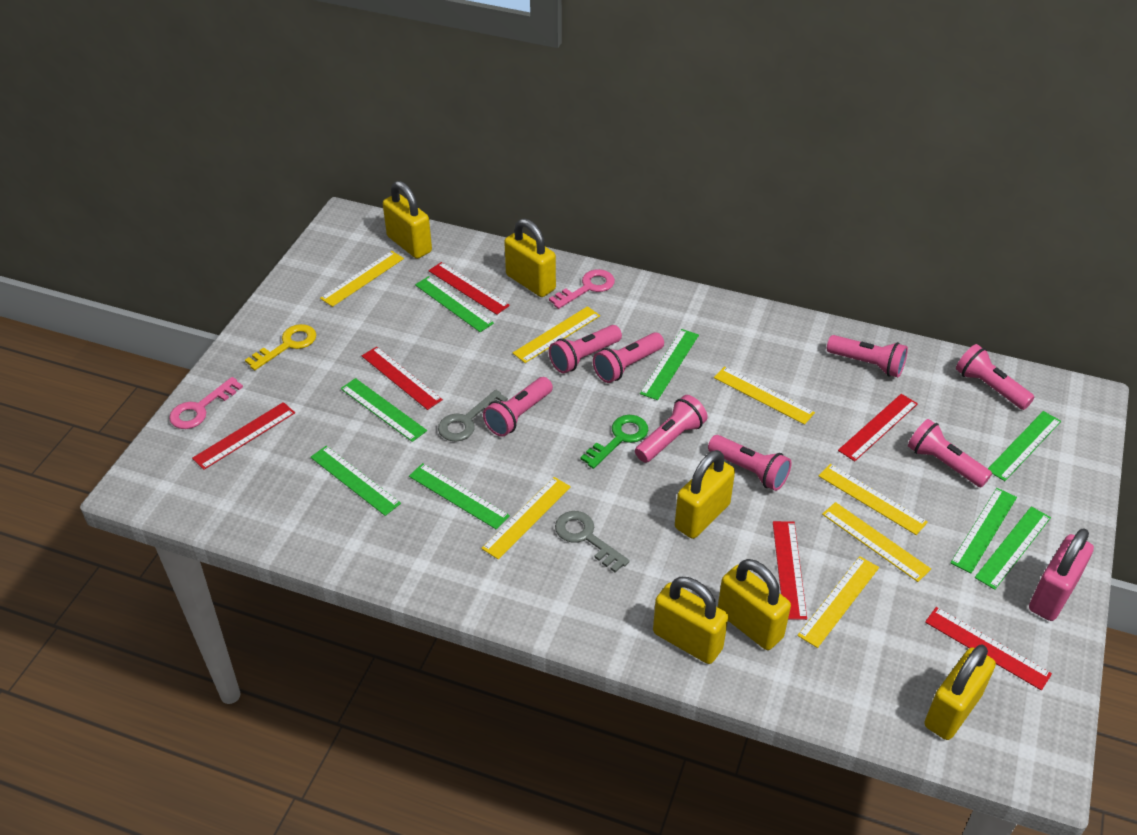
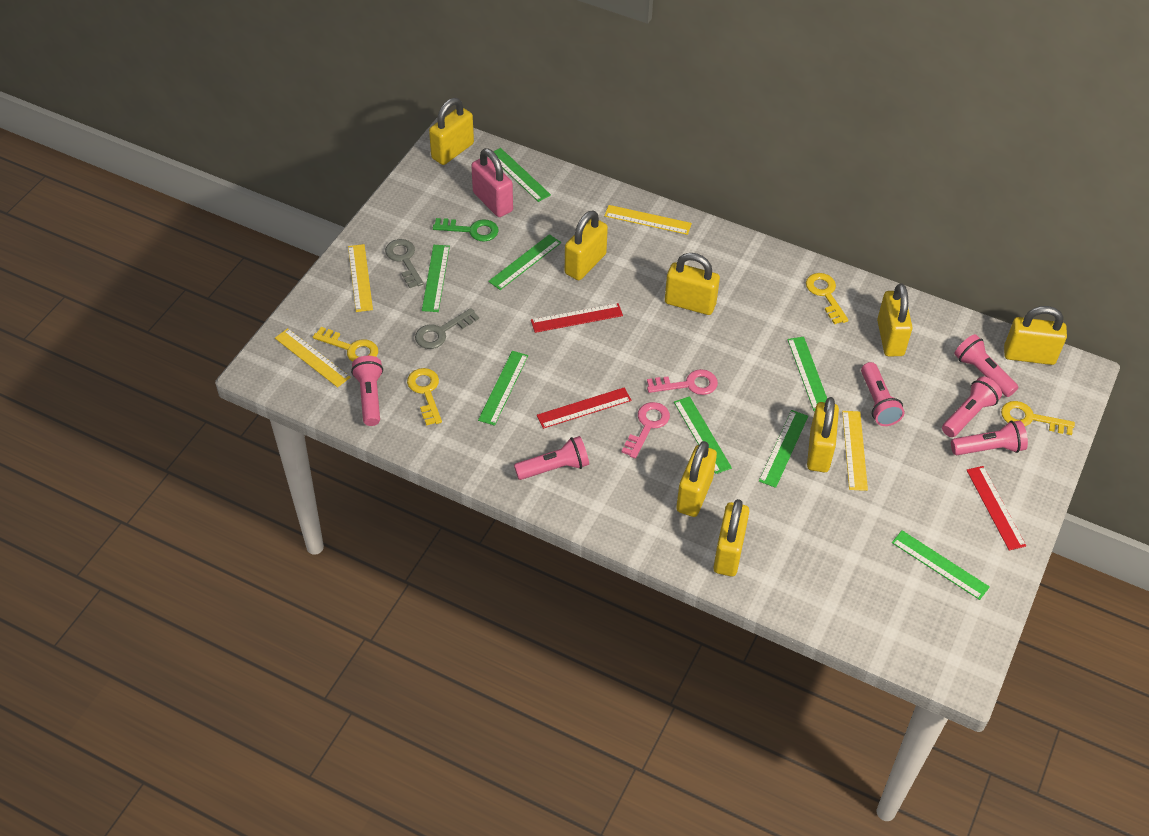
pink flashlight: 8 -> 6
red ruler: 6 -> 3
yellow key: 1 -> 4
yellow padlock: 6 -> 8
yellow ruler: 7 -> 4

